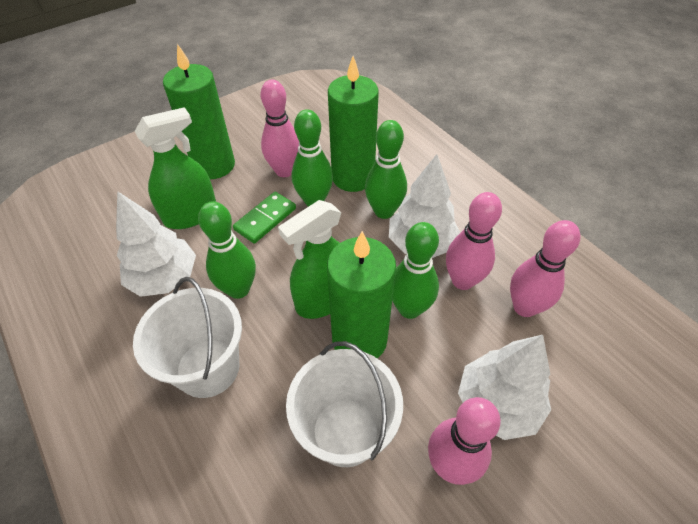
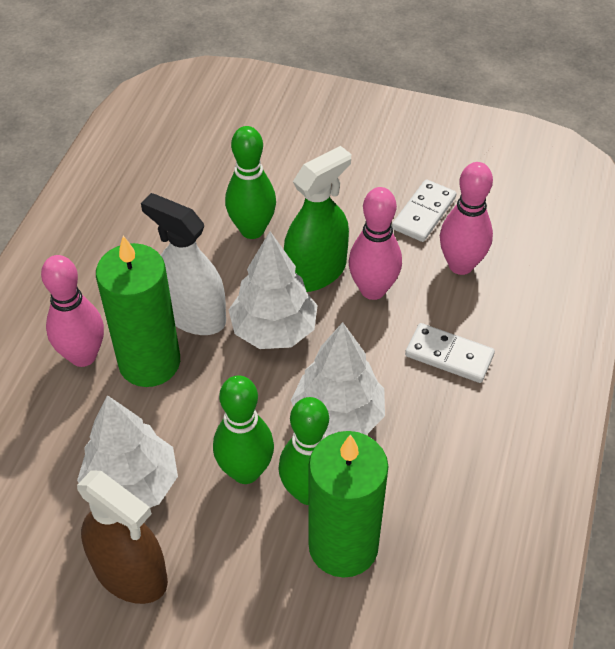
brown spray bottle: 0 -> 1
green bowling pin: 4 -> 3
green candle: 3 -> 2
green domino: 1 -> 0
green spray bottle: 2 -> 1
pink bowling pin: 4 -> 3
white bucket: 2 -> 0
white domino: 0 -> 2
white spray bottle: 0 -> 1

